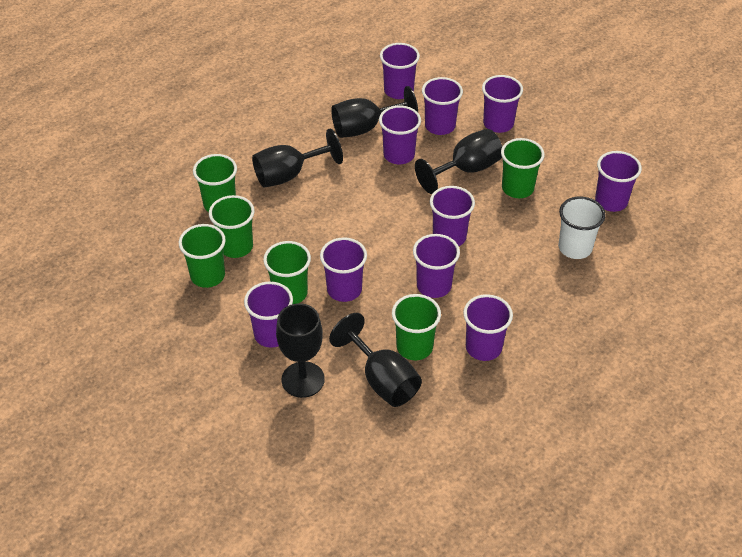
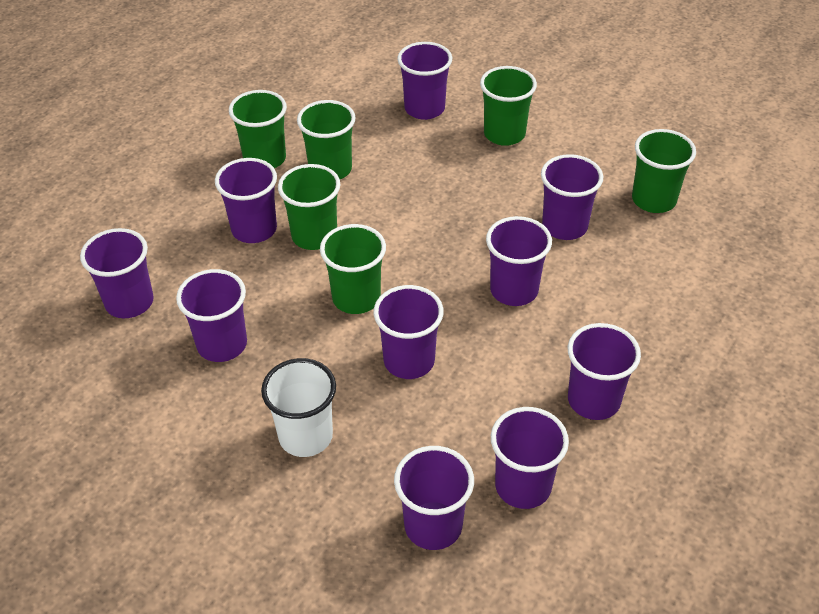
black goblet: 5 -> 0

